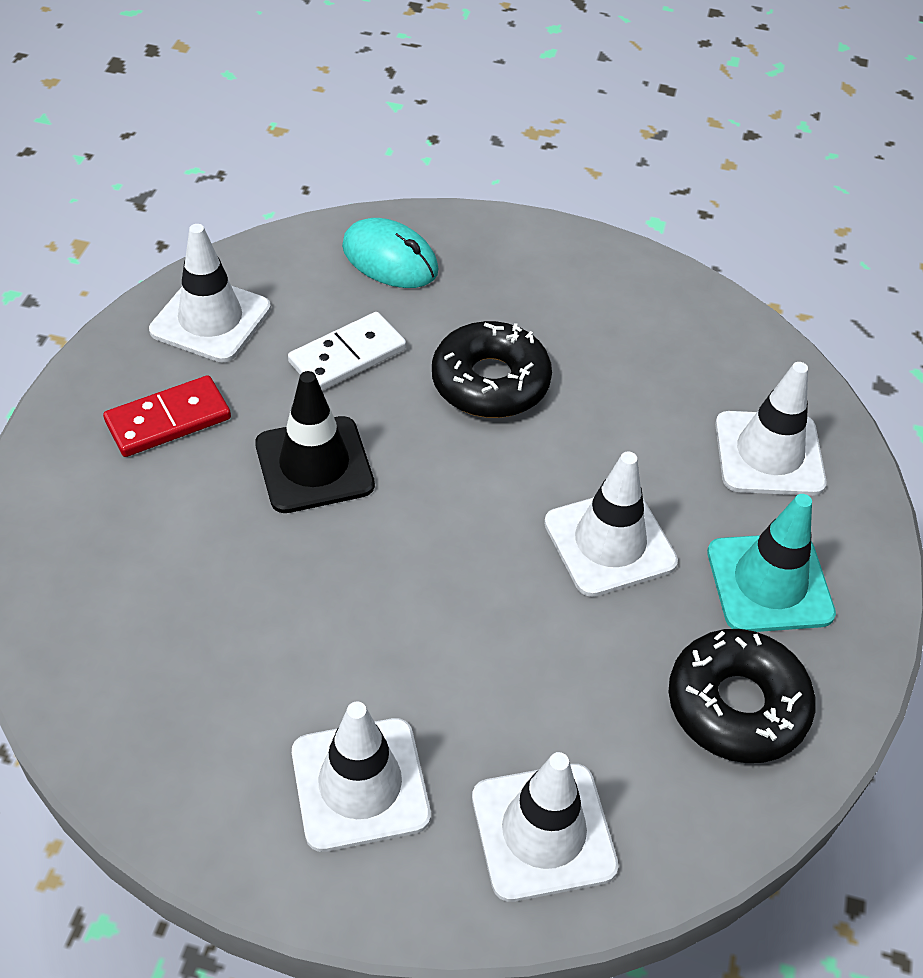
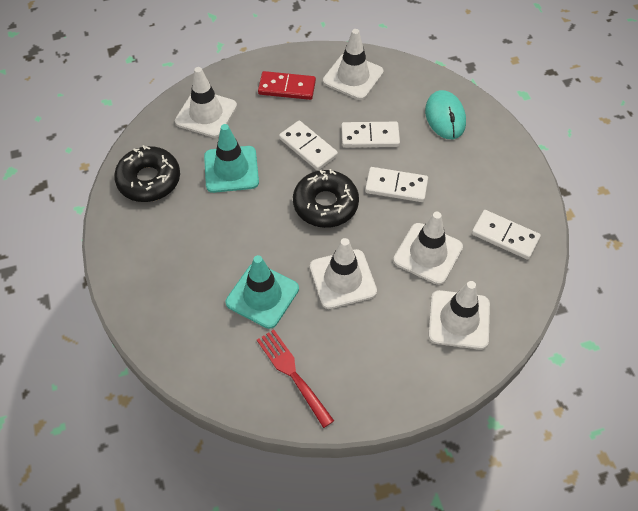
black traffic cone: 1 -> 0
red fork: 0 -> 1
turquoise traffic cone: 1 -> 2
white domino: 1 -> 4

